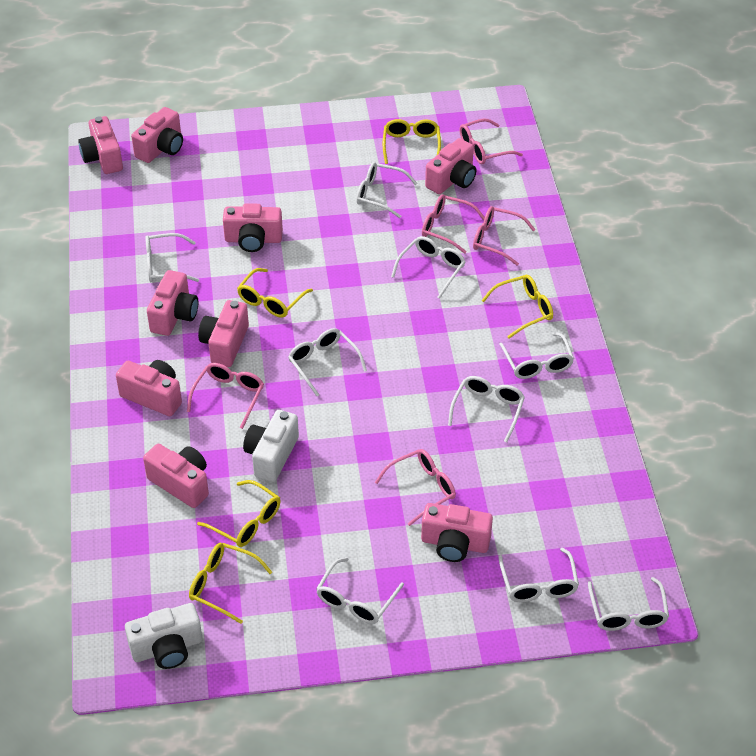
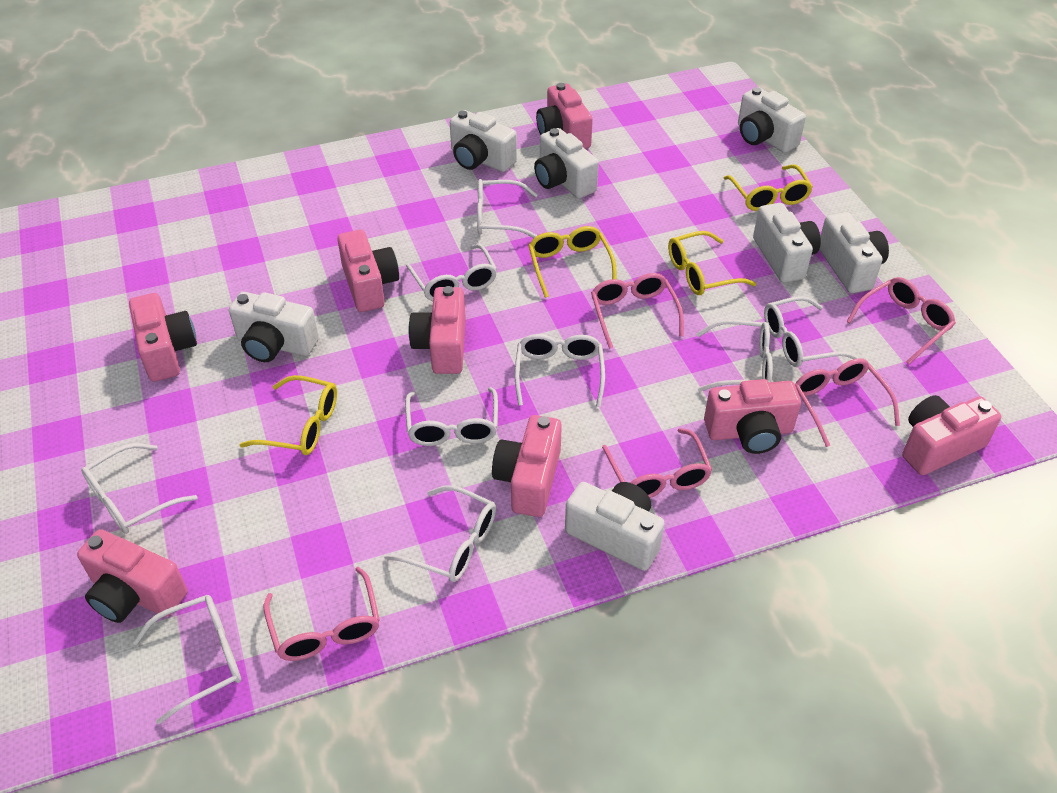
pink camera: 9 -> 8
white camera: 2 -> 7
yellow glasses: 5 -> 4

